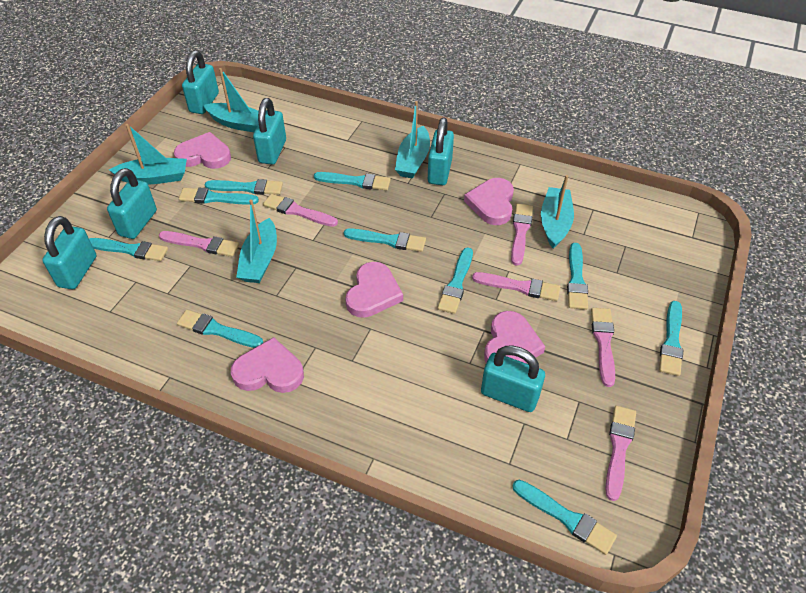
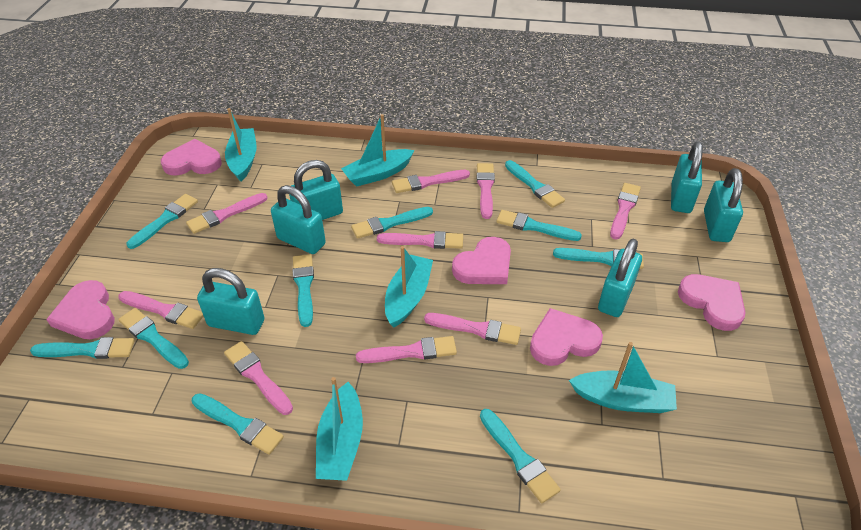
pink brush: 6 -> 9

